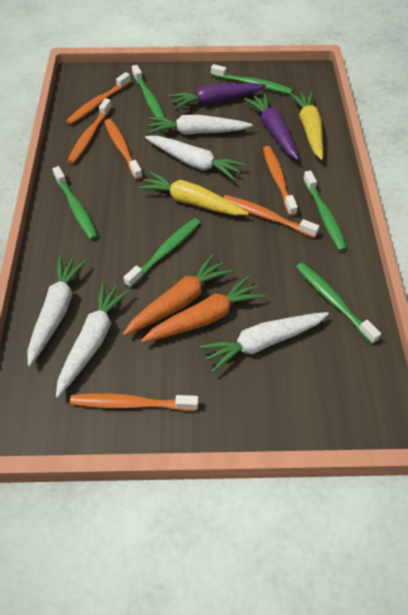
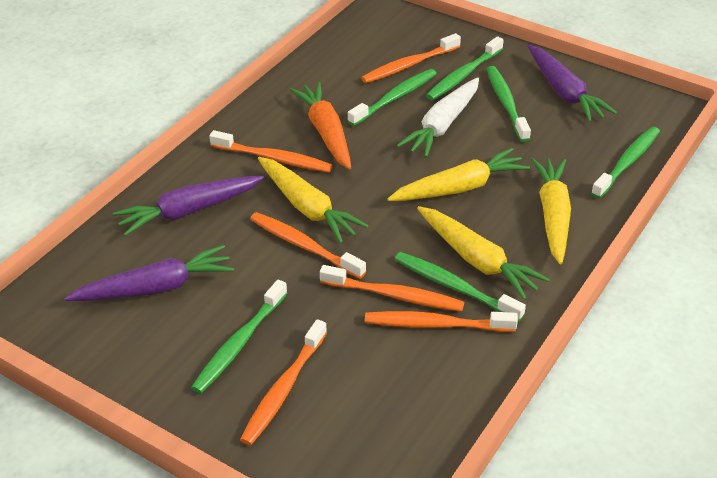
orange carrot: 2 -> 1
purple carrot: 2 -> 3
white carrot: 5 -> 1
yellow carrot: 2 -> 4

